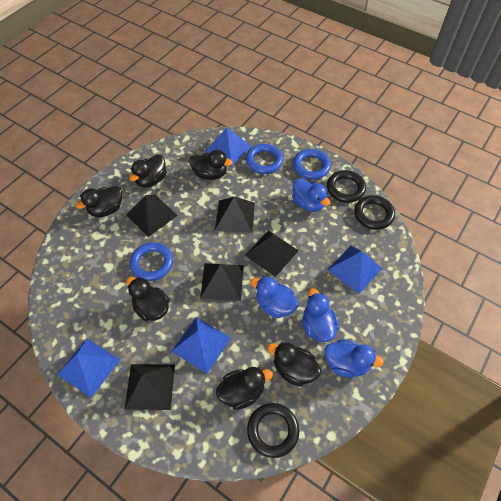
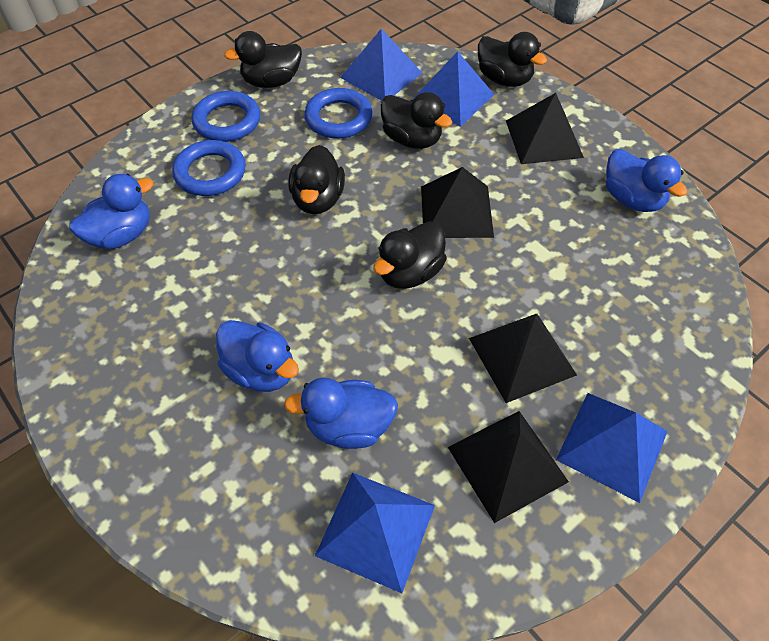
black duck: 6 -> 5
black pyramid: 5 -> 4
black ring: 3 -> 0

